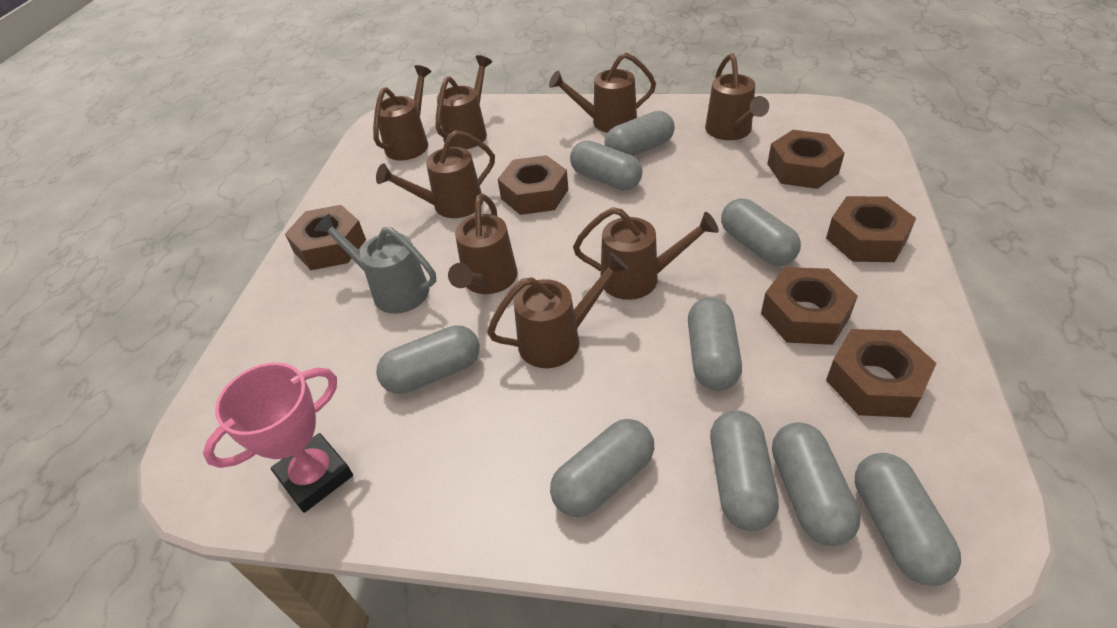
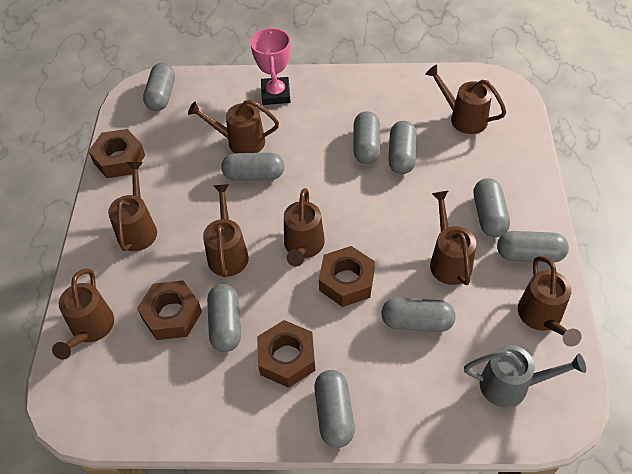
brown nut: 6 -> 4

